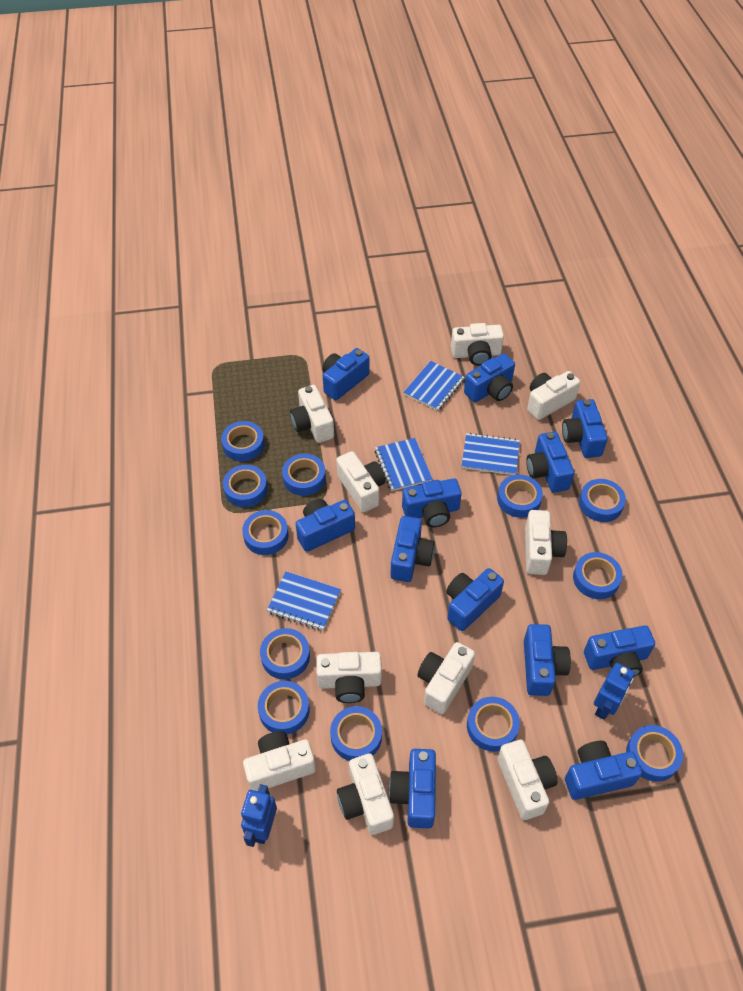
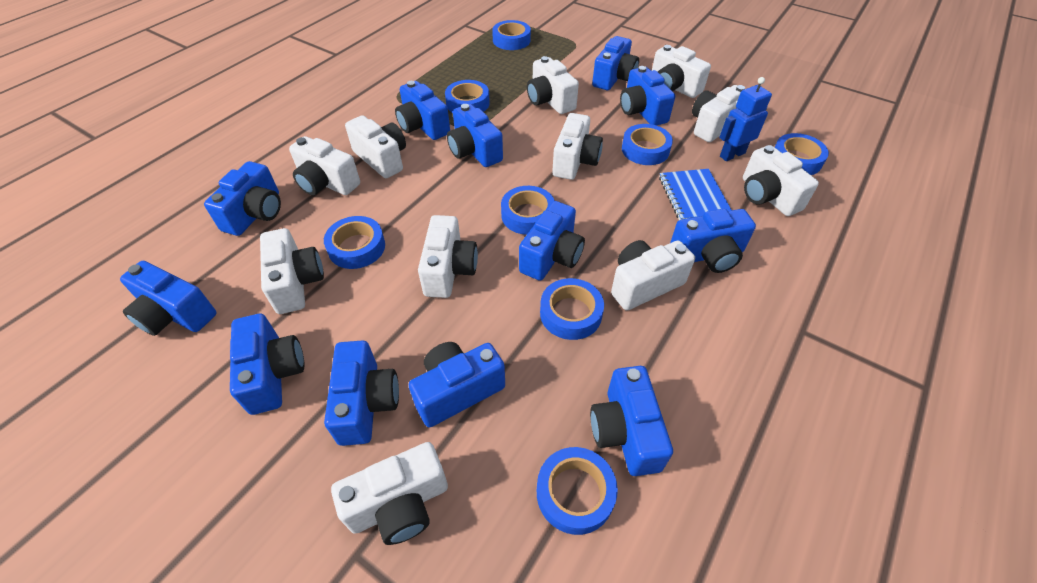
blue notebook: 4 -> 1
blue robot: 2 -> 1
blue tape: 12 -> 8
white camera: 10 -> 11

